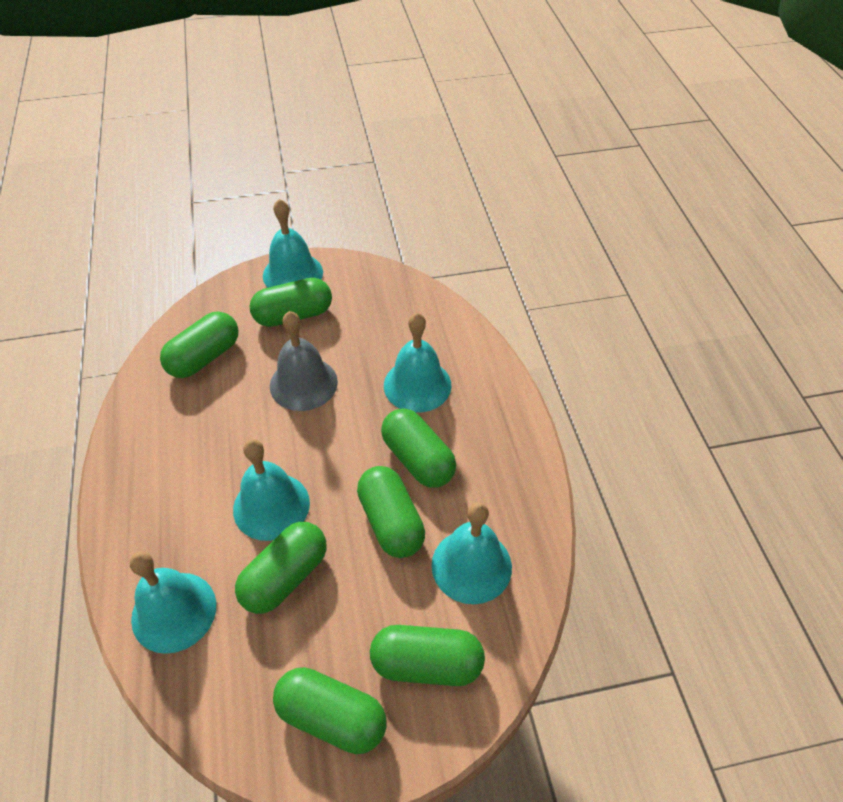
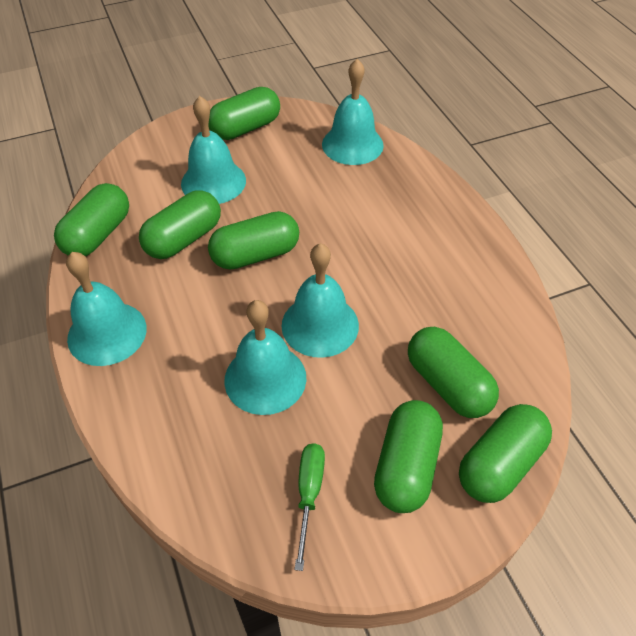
green screwdriver: 0 -> 1
grey bell: 1 -> 0

